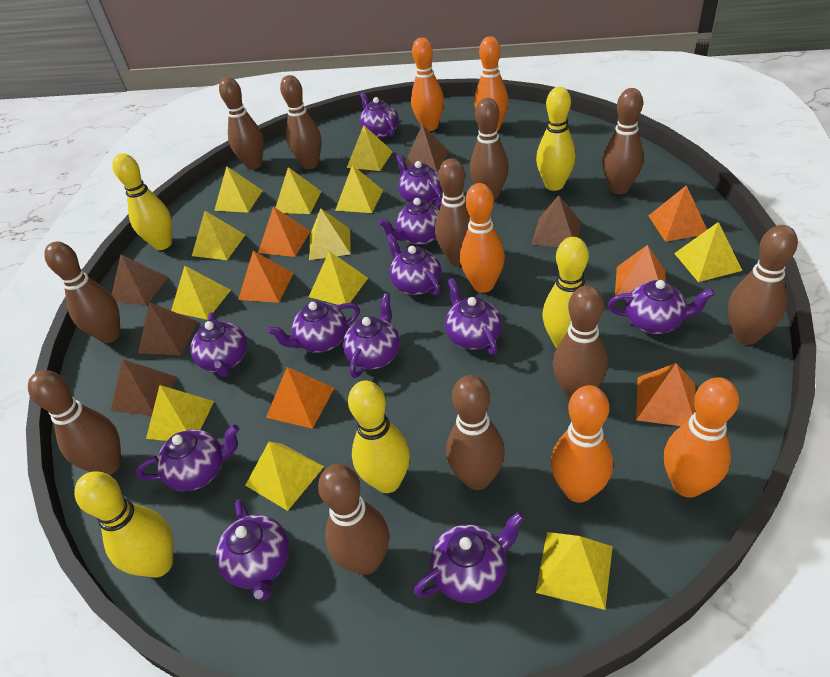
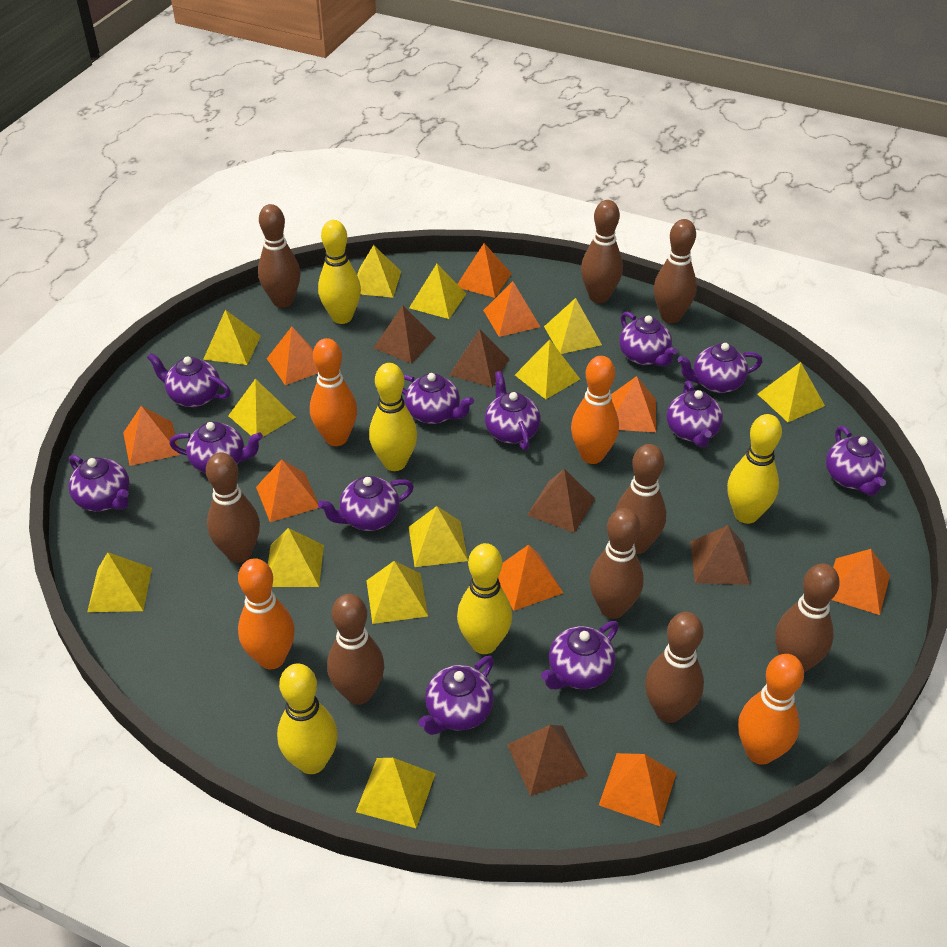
brown bowling pin: 11 -> 9
orange bowling pin: 5 -> 4
orange pyramid: 6 -> 9

